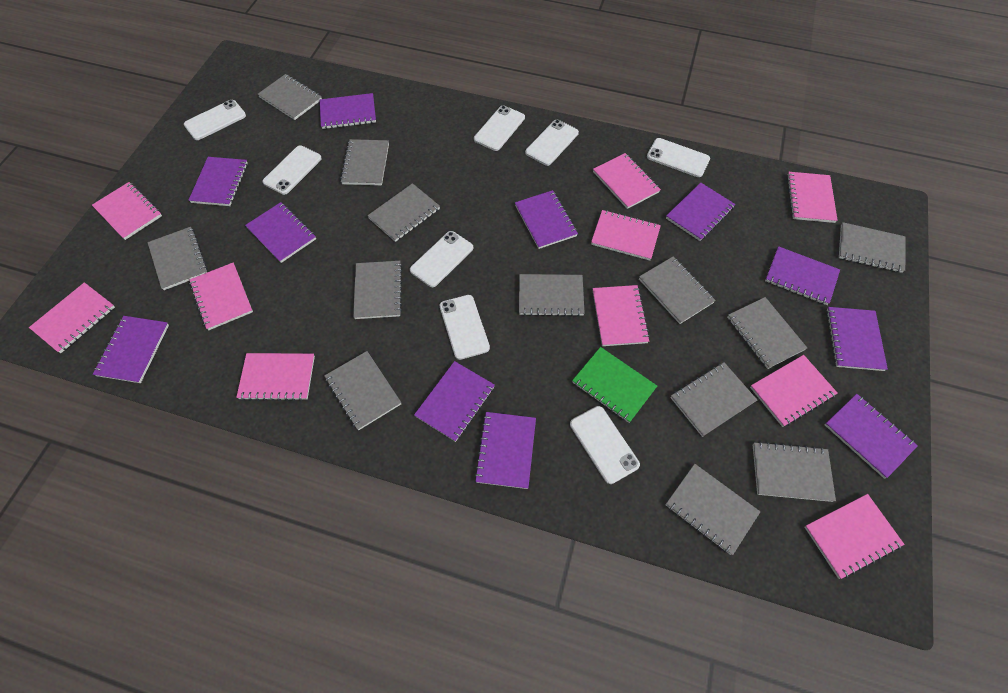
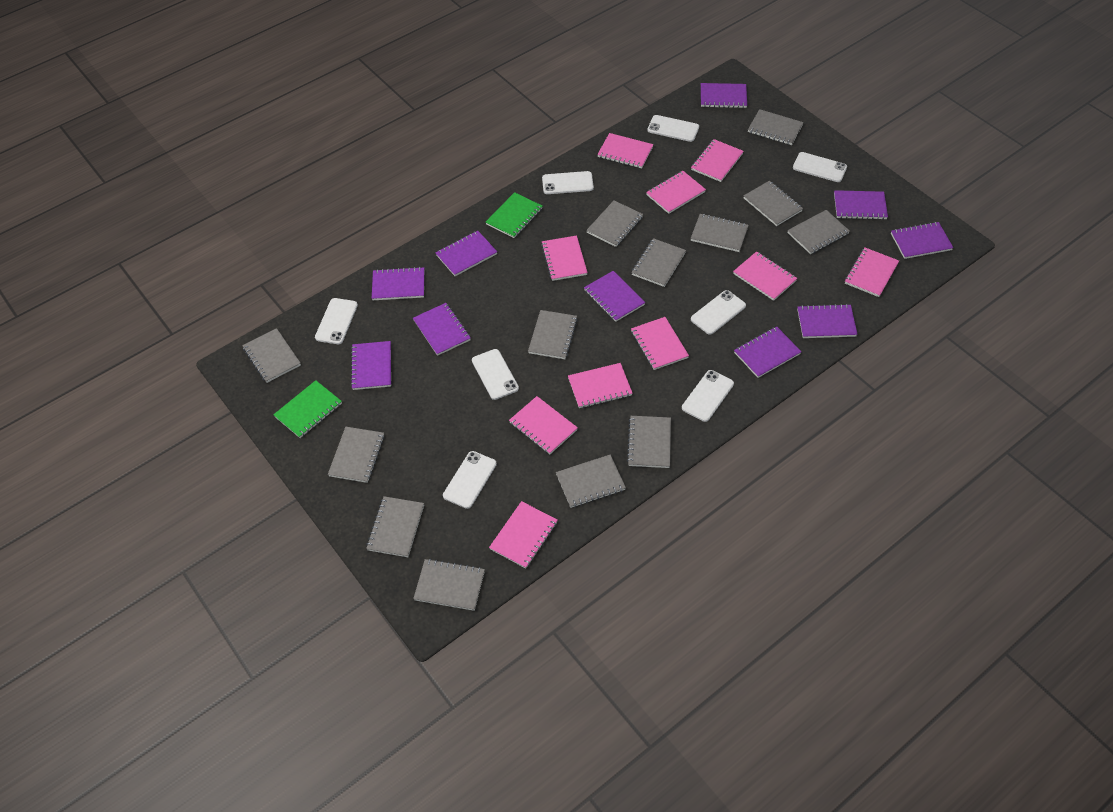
green notebook: 1 -> 2
purple notebook: 11 -> 10

